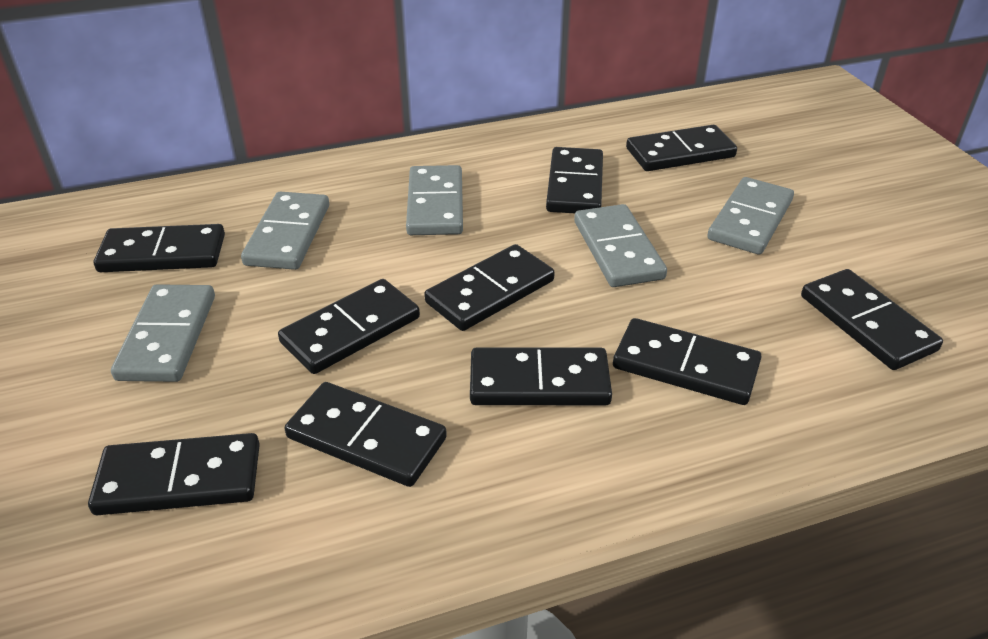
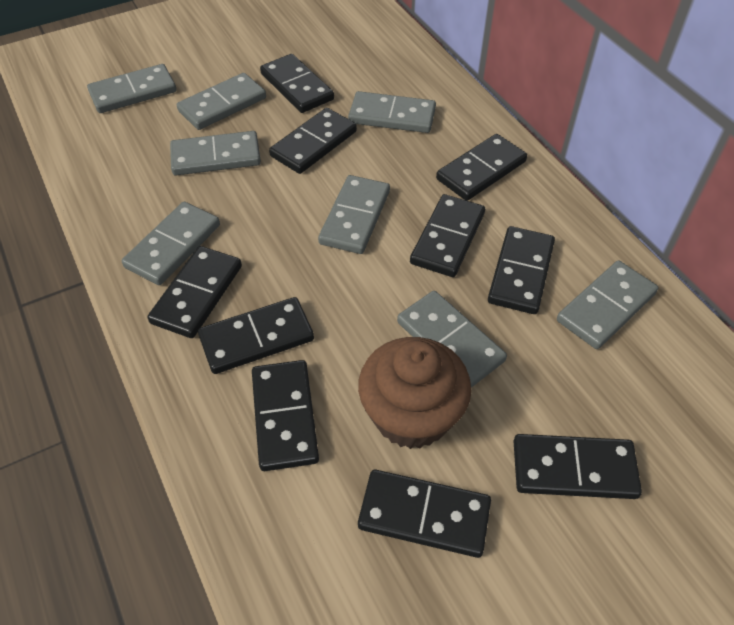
brown cupcake: 0 -> 1
grey domino: 5 -> 8

